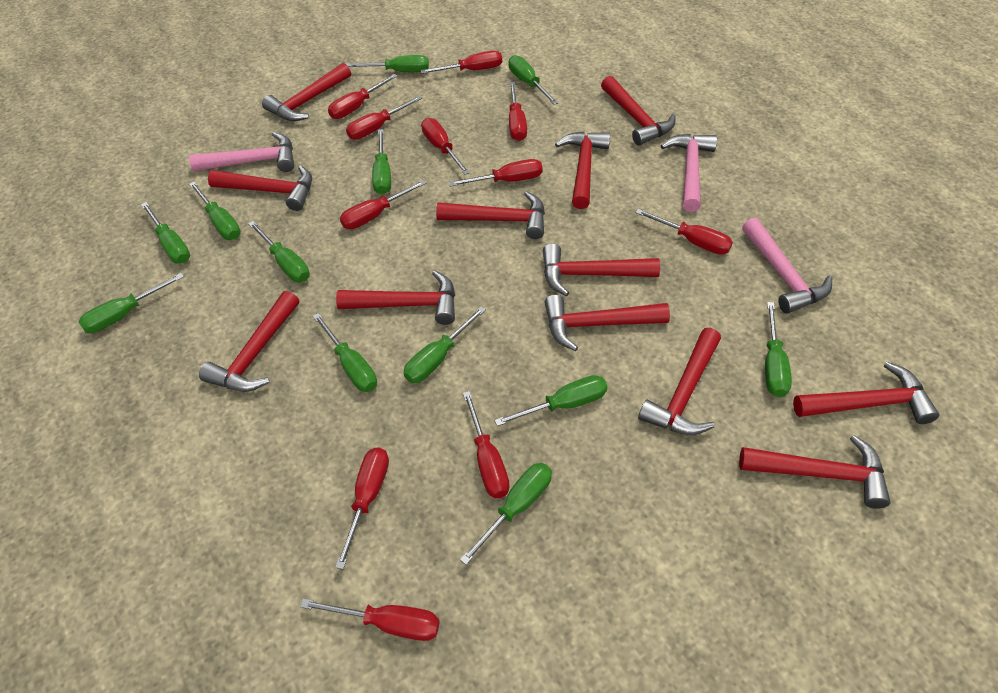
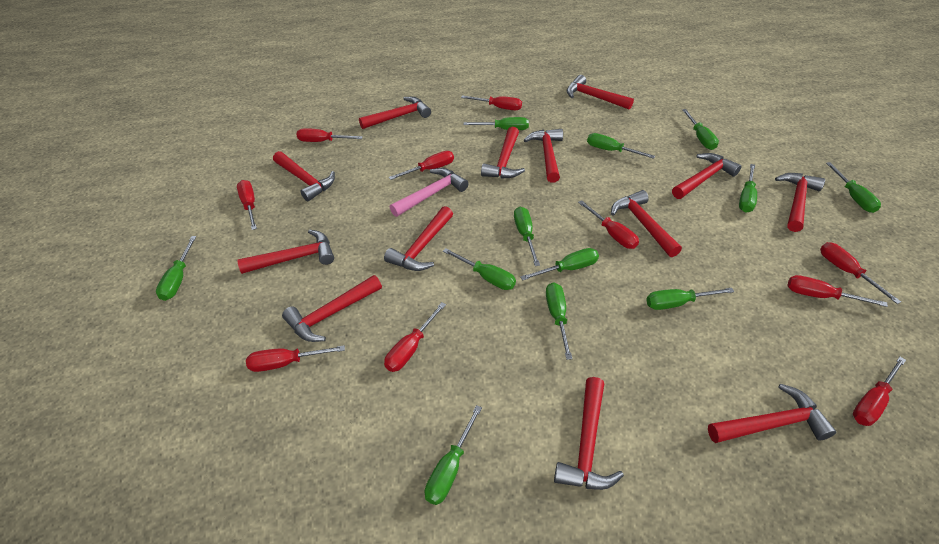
pink hammer: 3 -> 1
red hammer: 12 -> 13
red screwdriver: 11 -> 10

